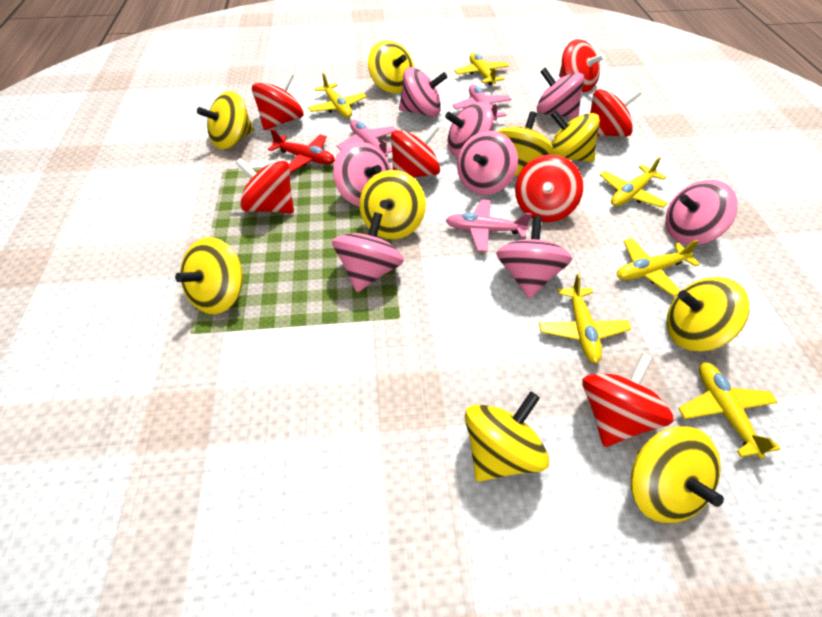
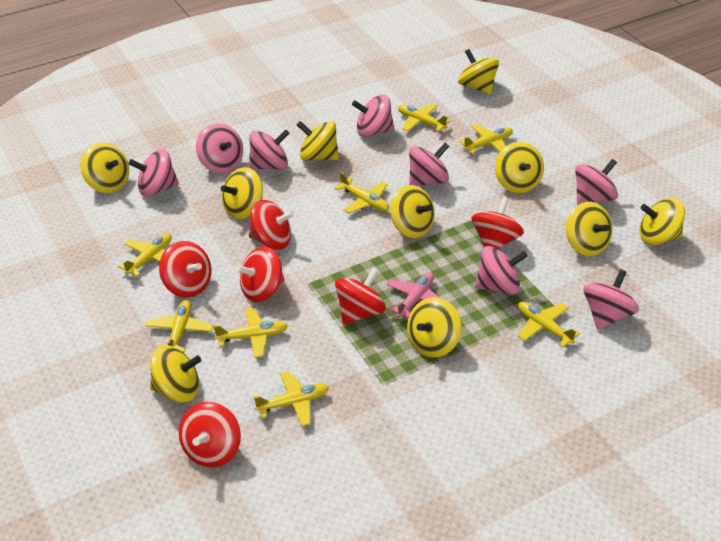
pink plane: 3 -> 1
red plane: 1 -> 0
red spinning top: 7 -> 6
yellow plane: 6 -> 8
yellow spinning top: 9 -> 10

